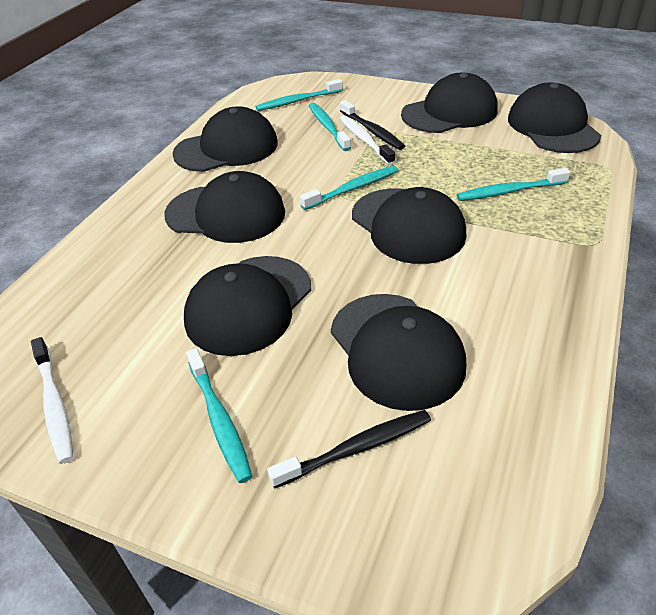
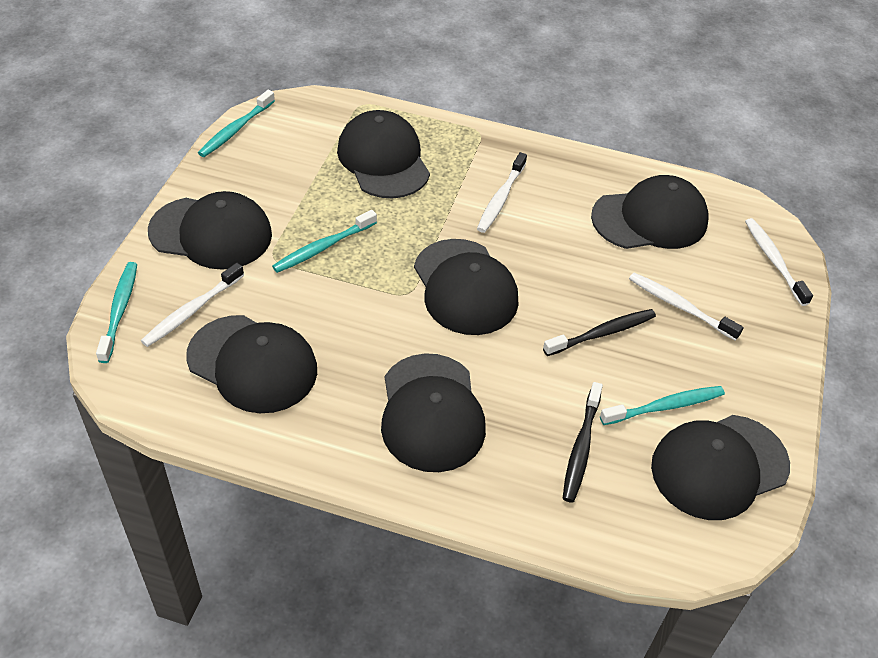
turquoise toothbrush: 5 -> 4
white toothbrush: 2 -> 4

